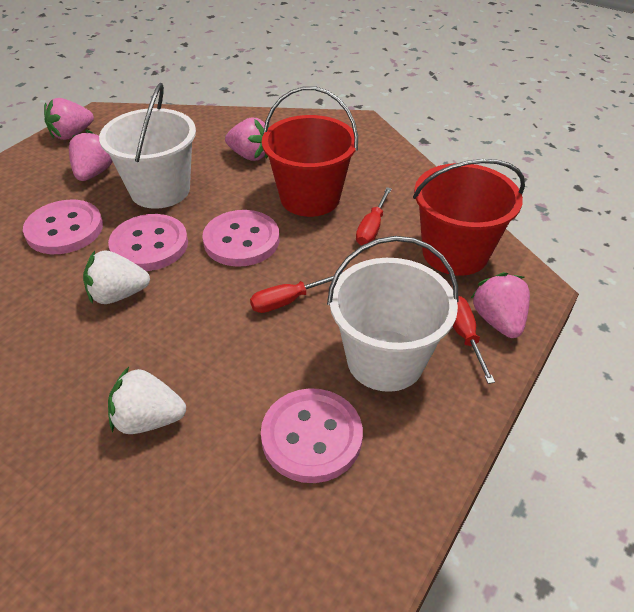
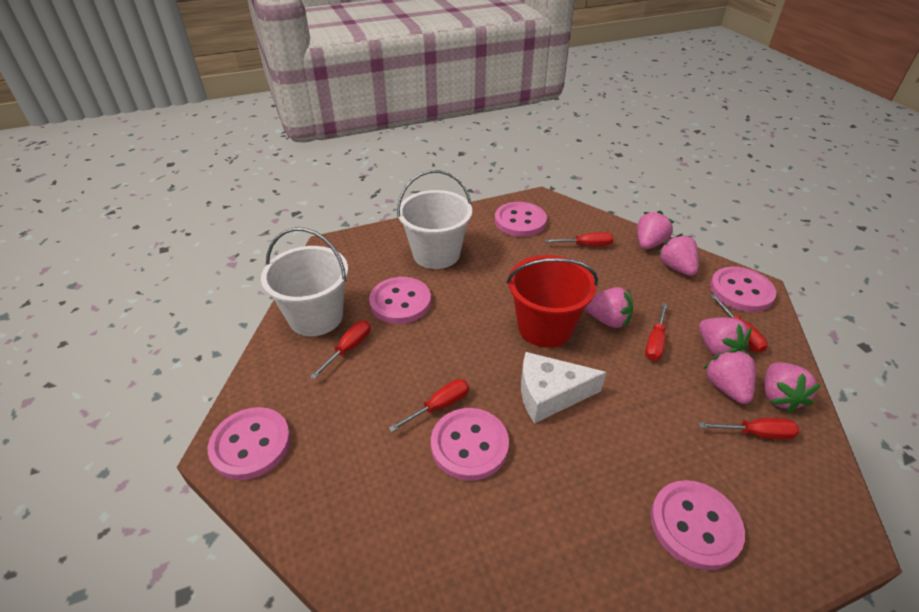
pink button: 4 -> 6
pink strawberry: 4 -> 6
red bucket: 2 -> 1
red screwdriver: 3 -> 6
white cheese: 0 -> 1
white strawberry: 2 -> 0

